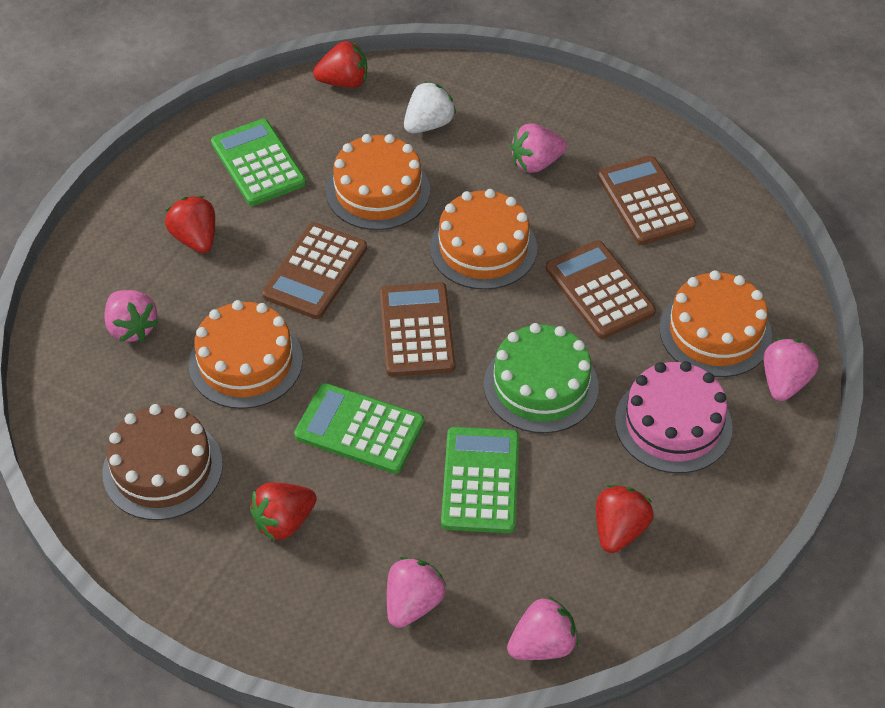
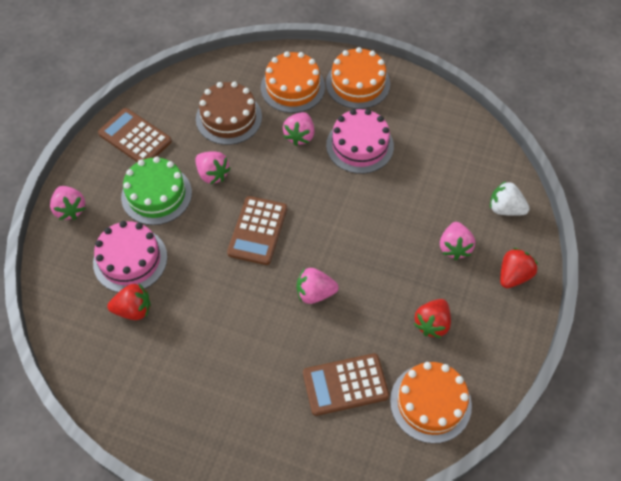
brown calculator: 4 -> 3
green calculator: 3 -> 0
orange cake: 4 -> 3
pink cake: 1 -> 2
red strawberry: 4 -> 3

